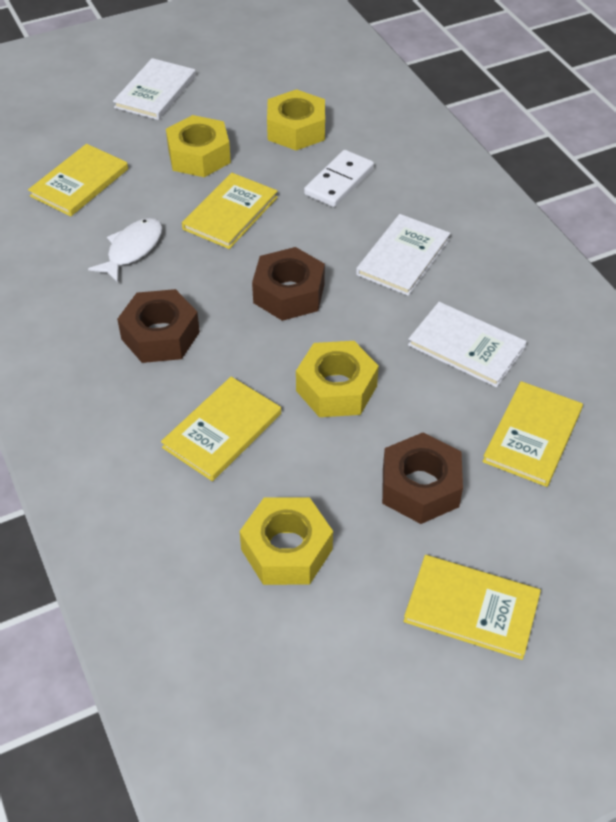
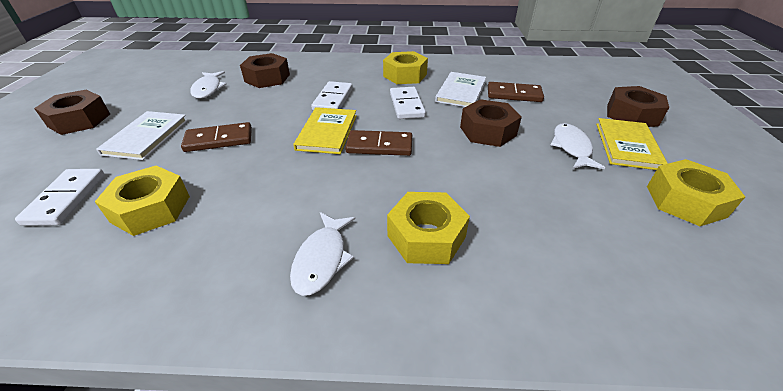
brown domino: 0 -> 3
brown nut: 3 -> 4
white book: 3 -> 2
white domino: 1 -> 3
white fish: 1 -> 3
yellow book: 5 -> 2

